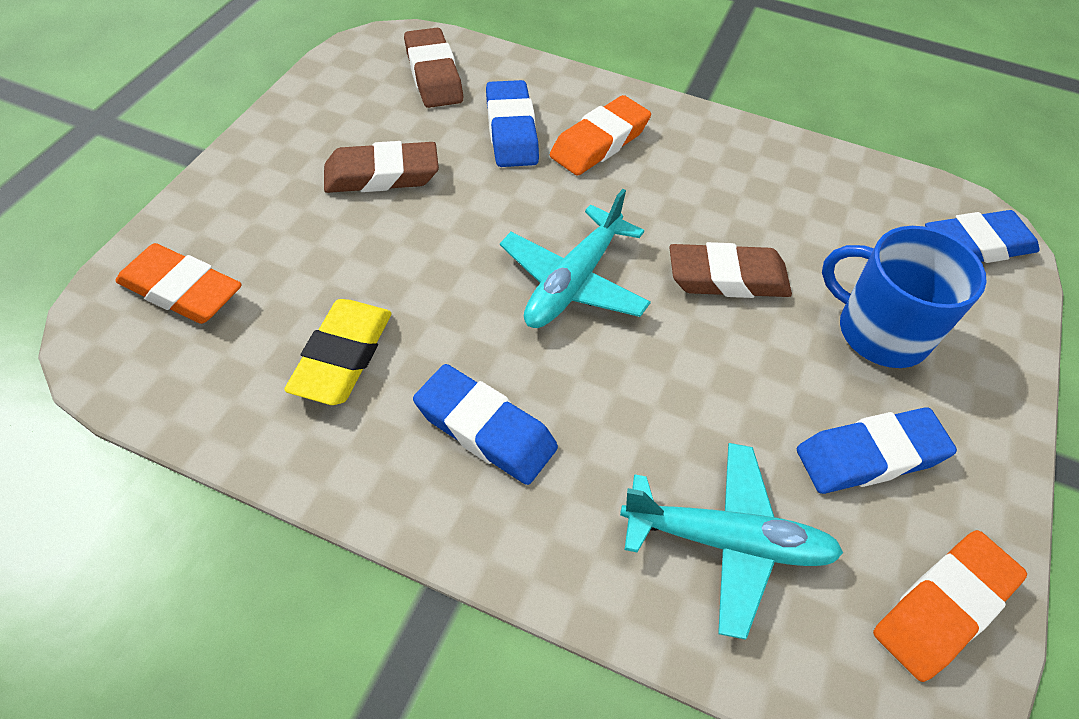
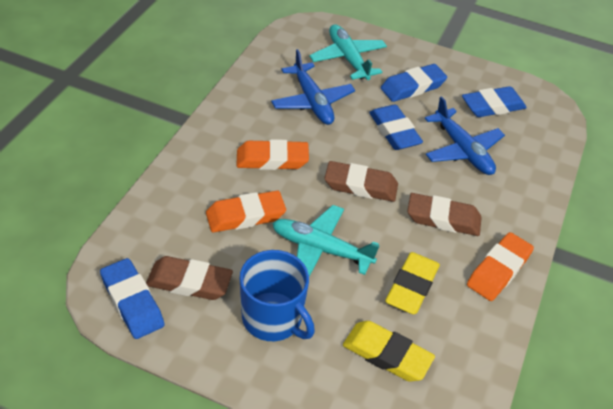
blue plane: 0 -> 2
yellow eraser: 1 -> 2

